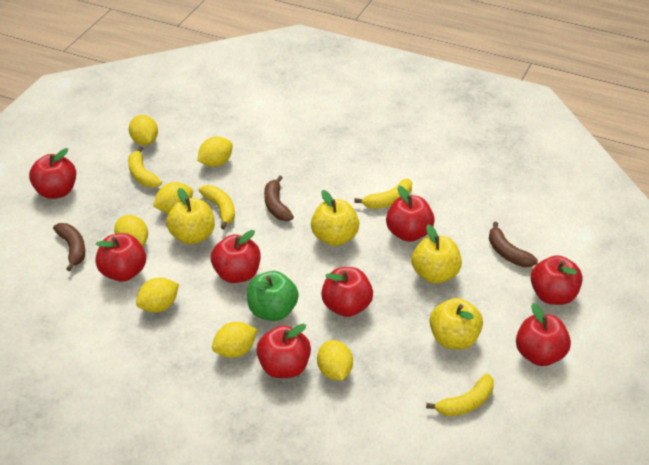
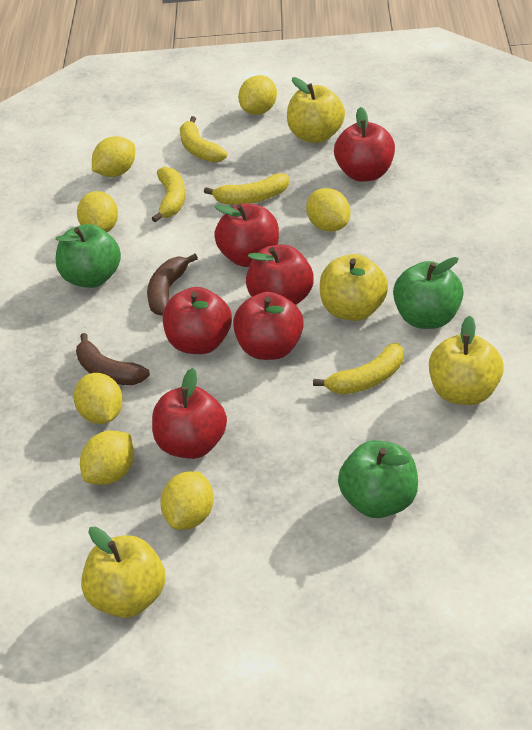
brown banana: 3 -> 2
green apple: 1 -> 3
red apple: 8 -> 6

